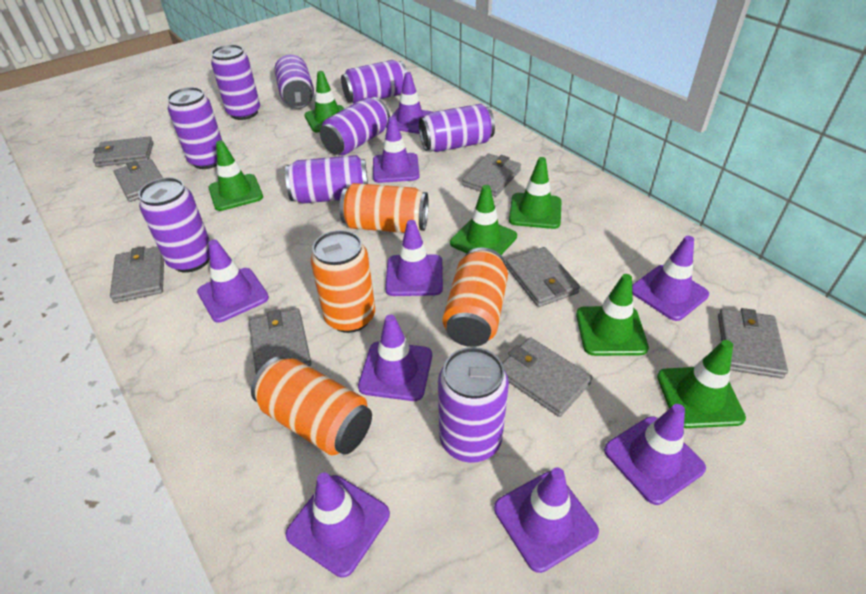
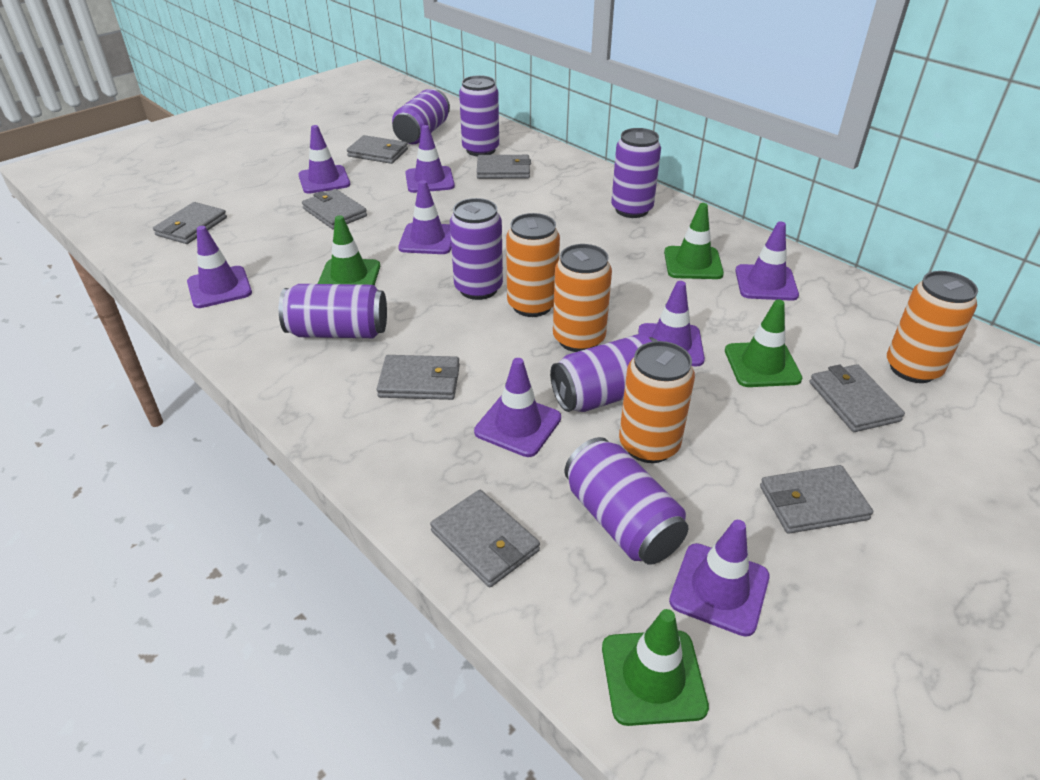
green traffic cone: 6 -> 4
purple can: 9 -> 7
purple traffic cone: 9 -> 8

